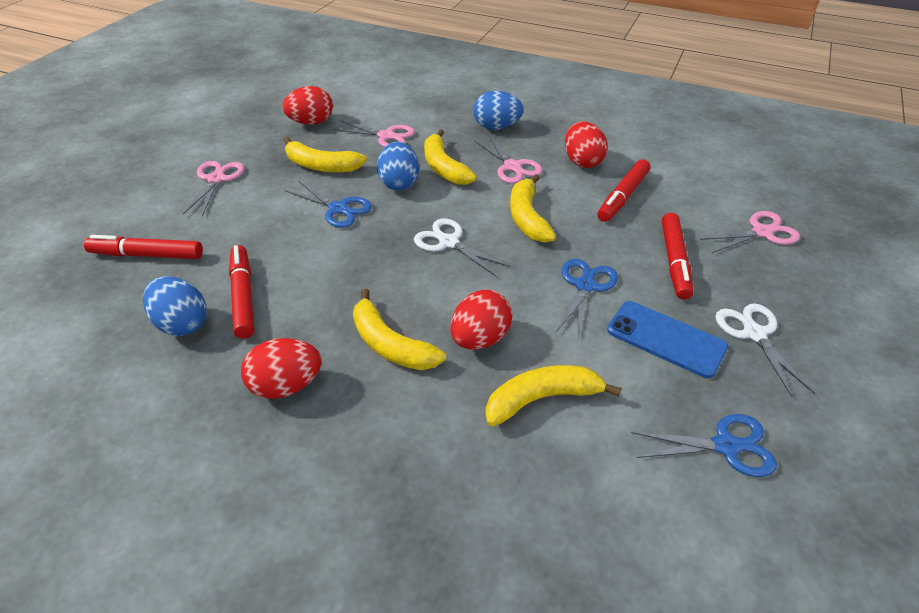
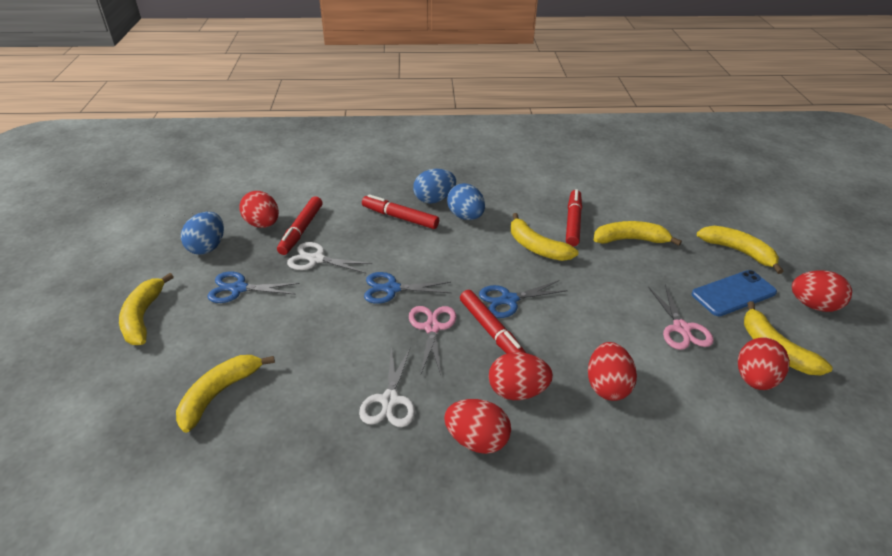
pink scissors: 4 -> 2
red egg: 4 -> 6
yellow banana: 5 -> 6

